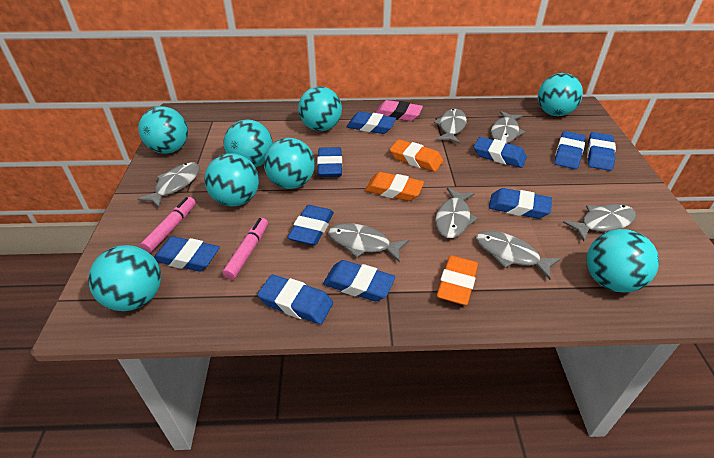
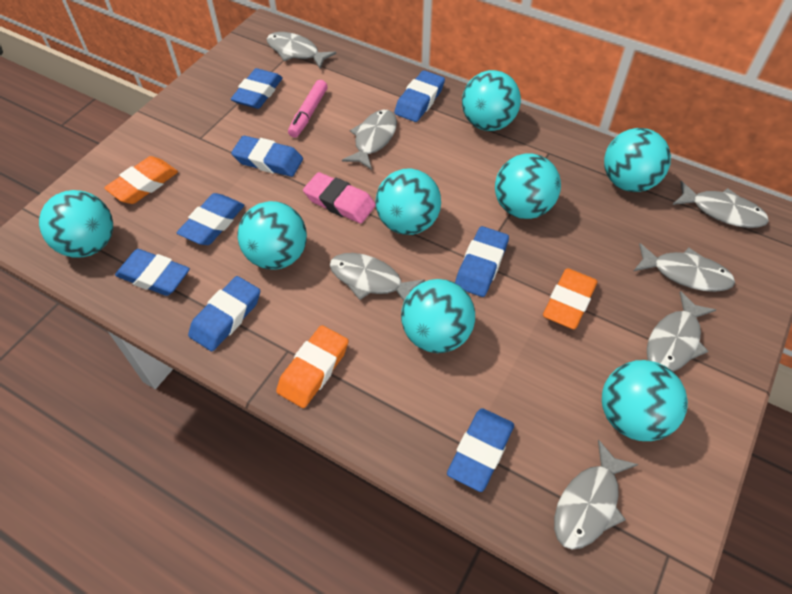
blue eraser: 10 -> 8
pink marker: 2 -> 1

